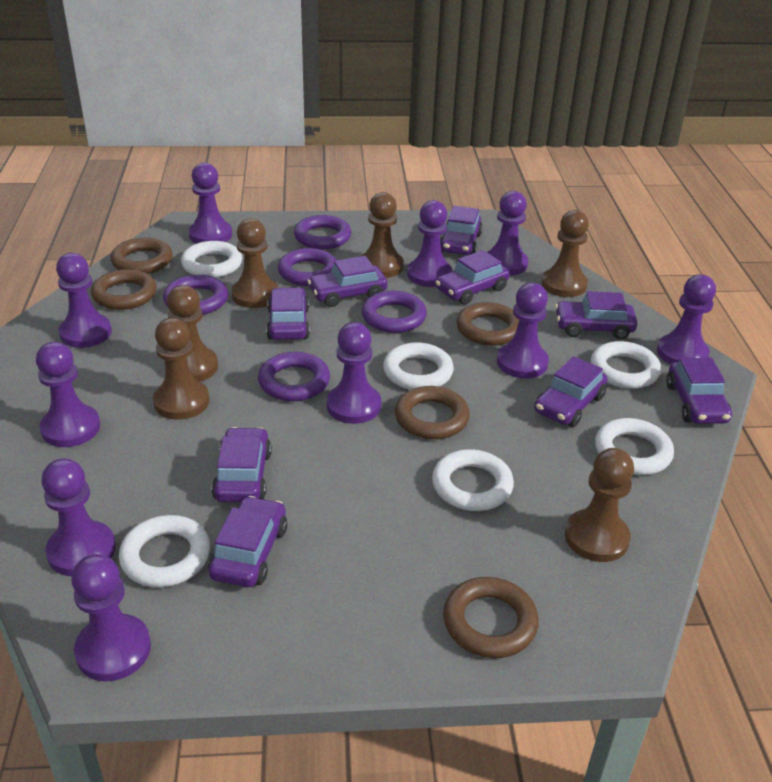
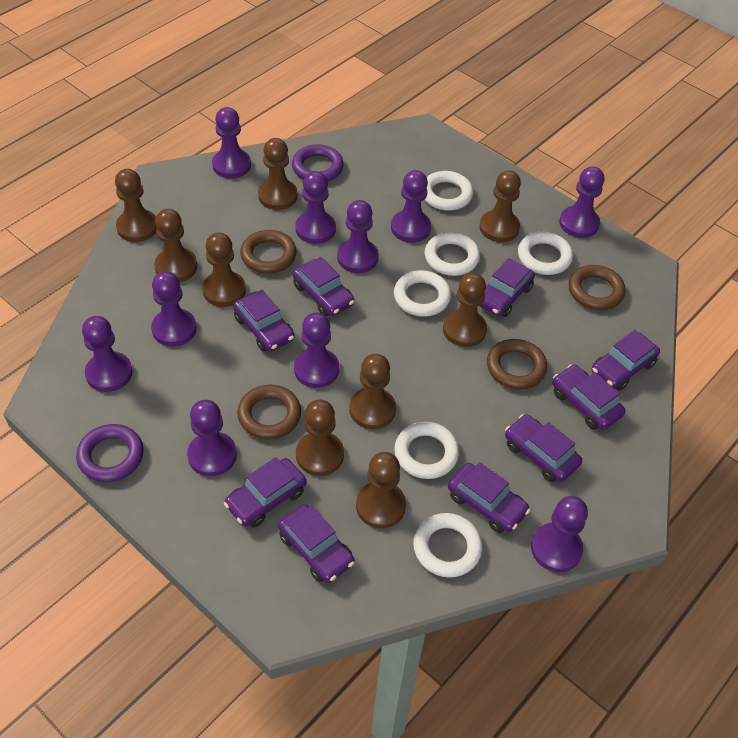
brown pawn: 6 -> 9
brown ring: 5 -> 4
purple ring: 5 -> 2

